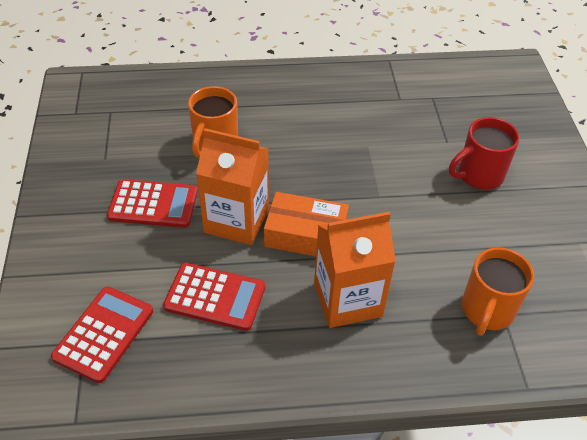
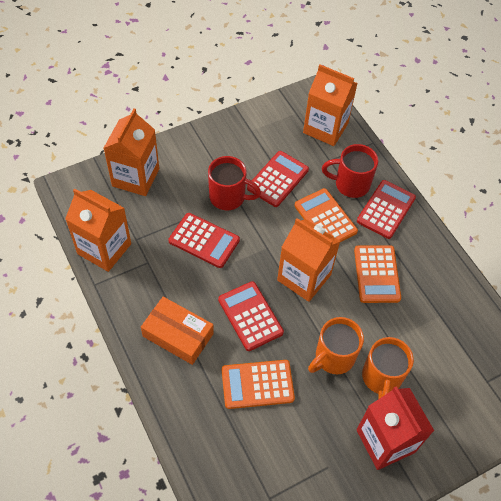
orange calculator: 0 -> 3
orange carton: 2 -> 4
red calculator: 3 -> 4
red carton: 0 -> 1
red mug: 1 -> 2

